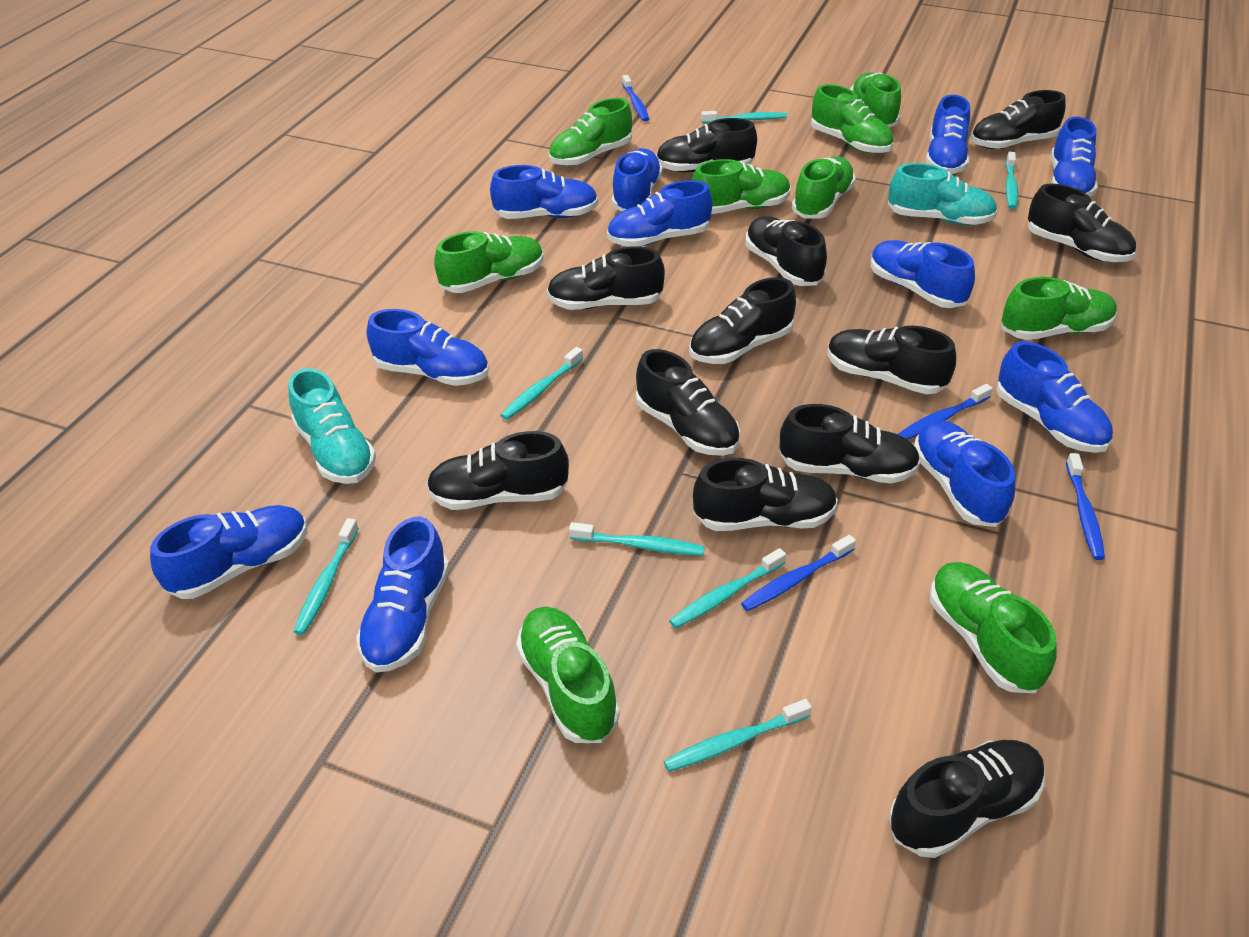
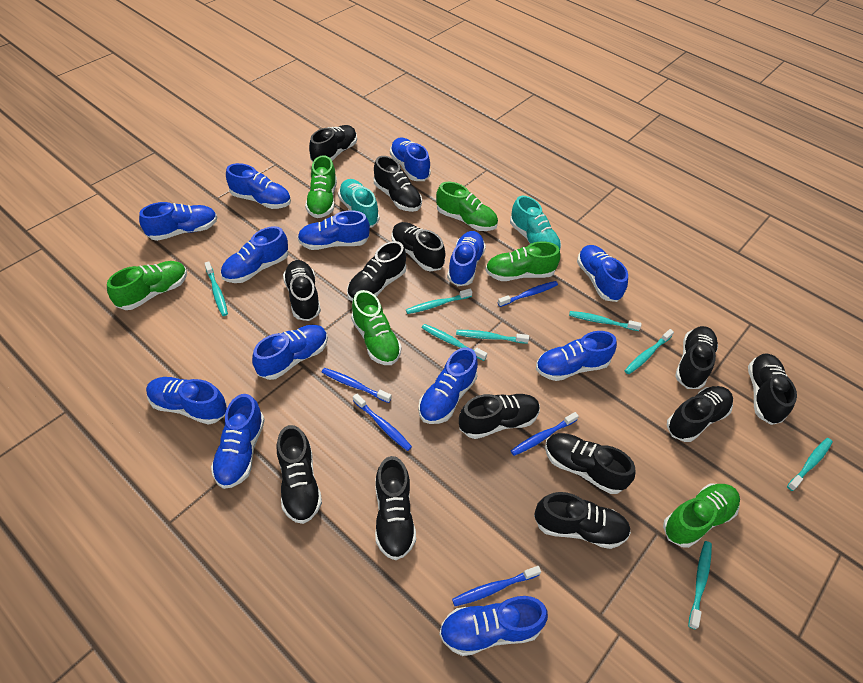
black shoe: 12 -> 13
blue shoe: 11 -> 13
blue toothbrush: 4 -> 5
green shoe: 9 -> 6
turquoise toothbrush: 7 -> 8

